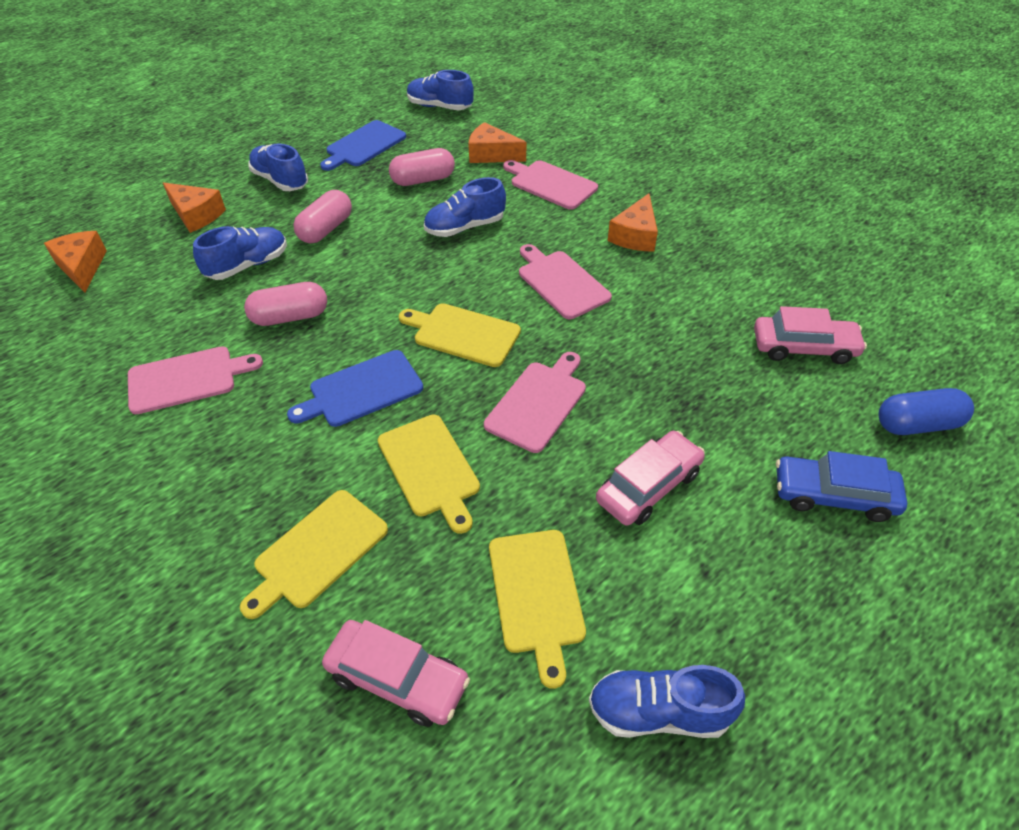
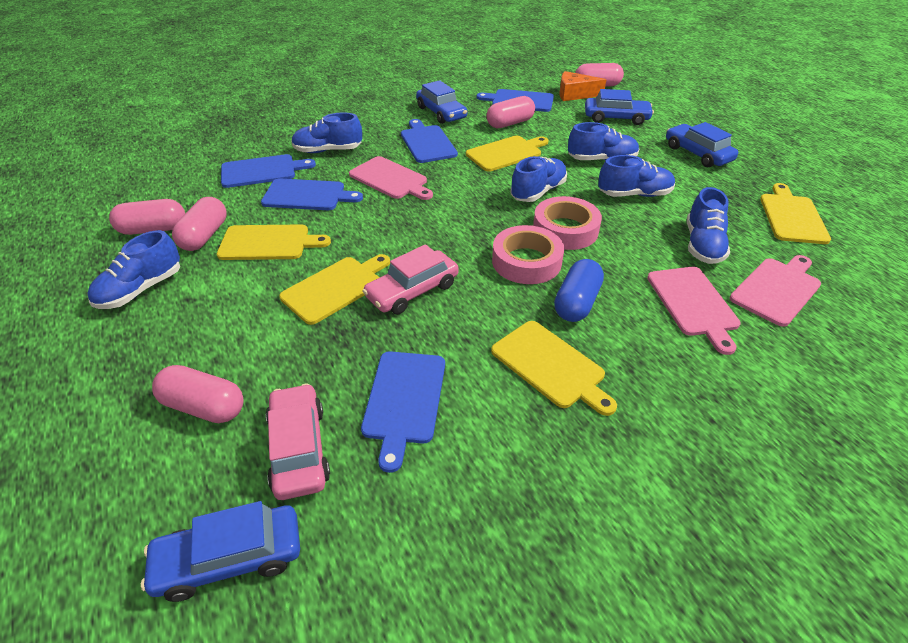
blue car: 1 -> 4
blue cutting board: 2 -> 5
blue shoe: 5 -> 6
orange cheese: 4 -> 1
pink capsule: 3 -> 5
pink car: 3 -> 2
pink cutting board: 4 -> 3
pink tape: 0 -> 2
yellow cutting board: 4 -> 5

